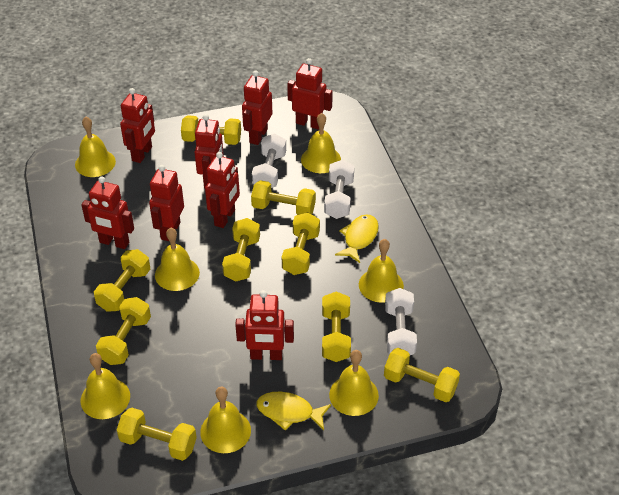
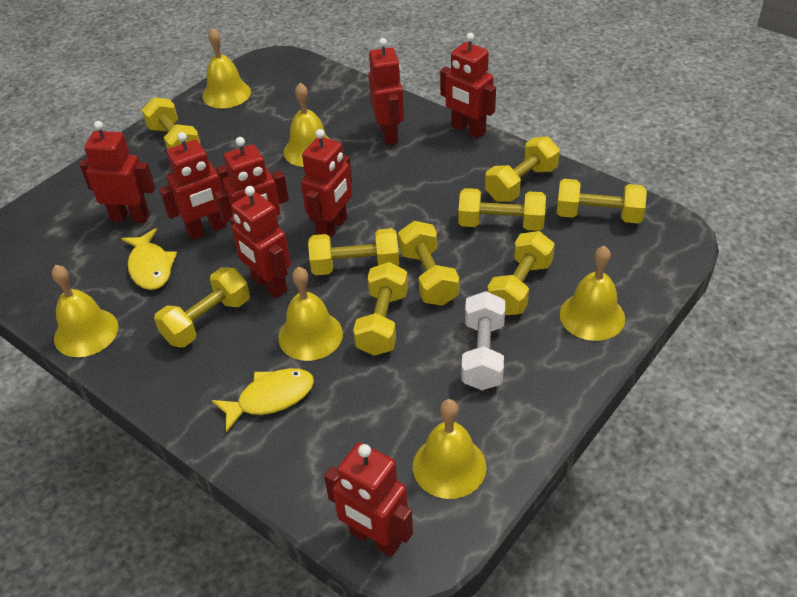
white dumbbell: 3 -> 1
yellow bell: 7 -> 6

